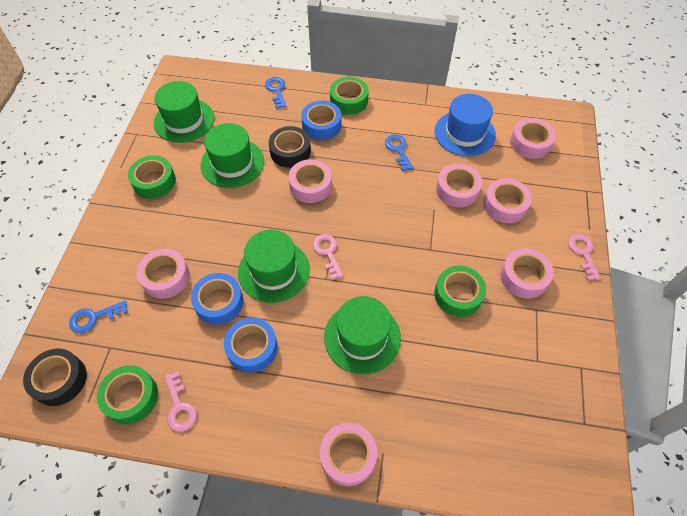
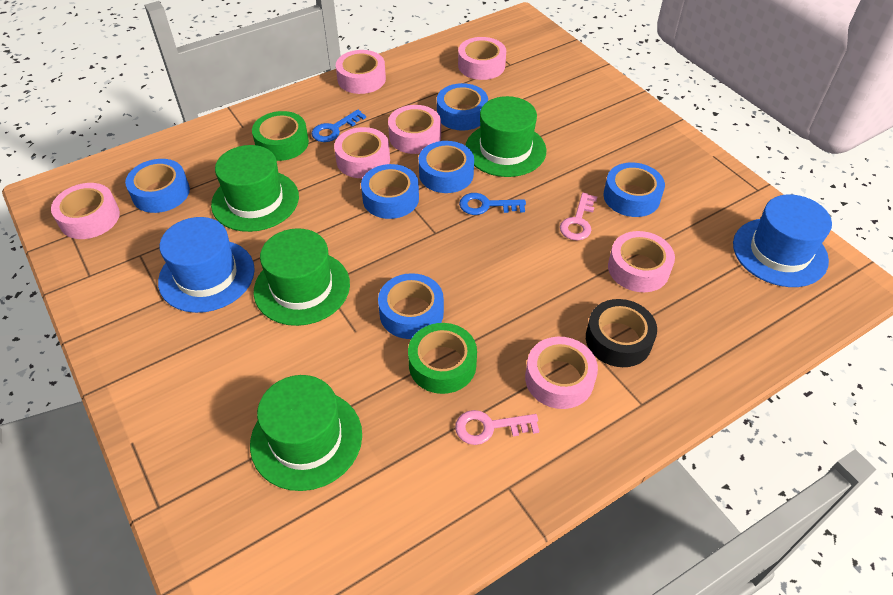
black tape: 2 -> 1
blue hat: 1 -> 2
blue key: 3 -> 2
blue tape: 3 -> 6
green tape: 4 -> 2
pink key: 3 -> 2

